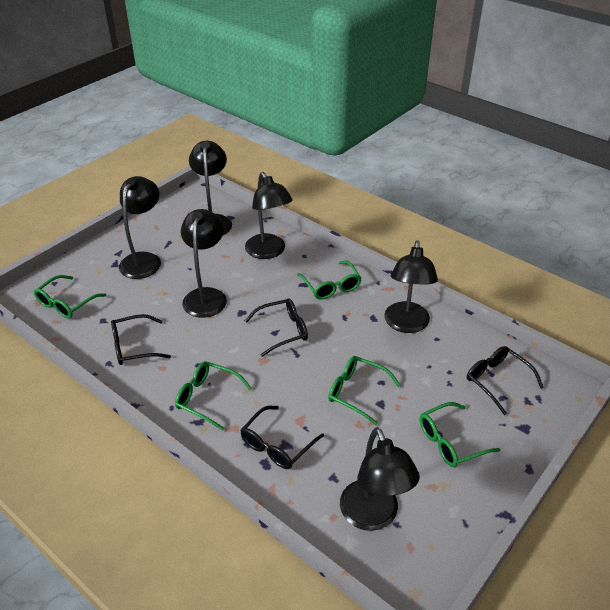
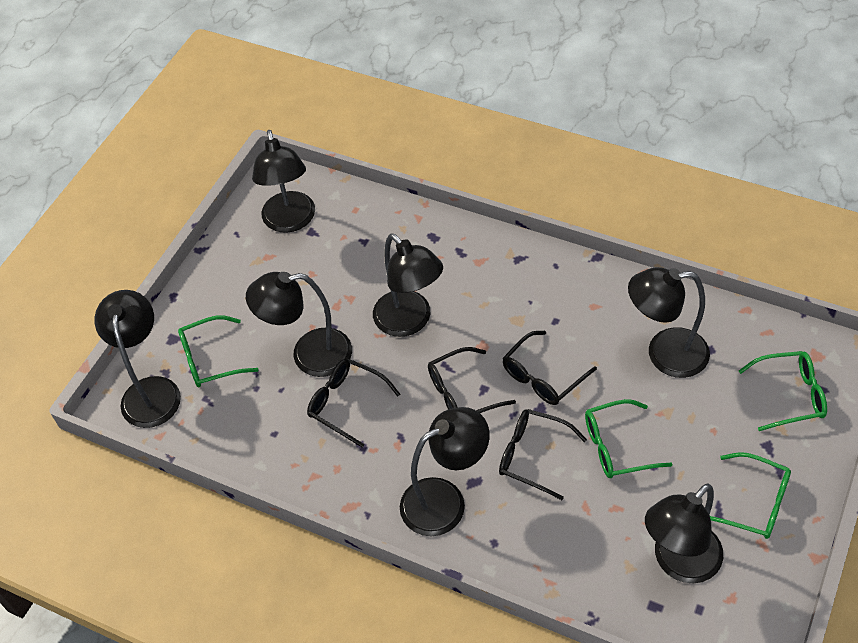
black lamp: 6 -> 7
green glasses: 5 -> 4

